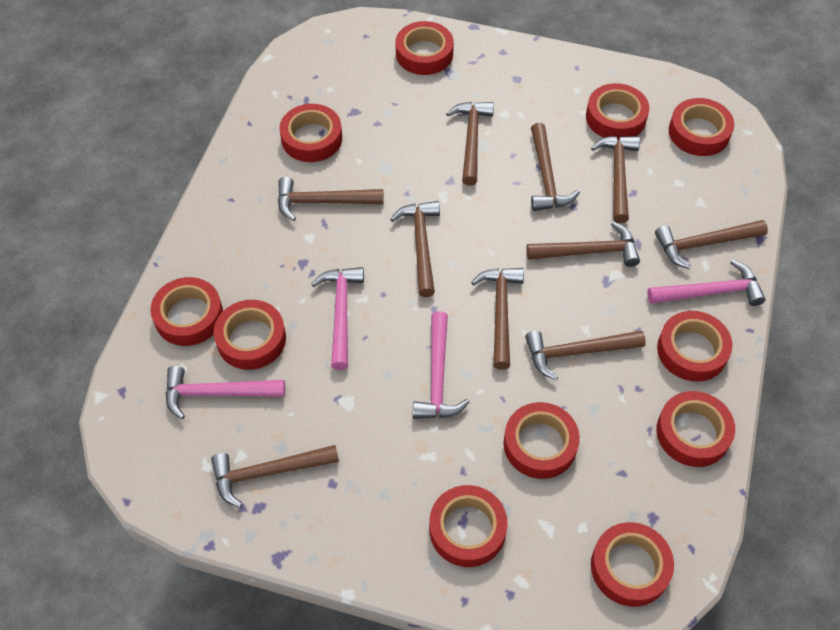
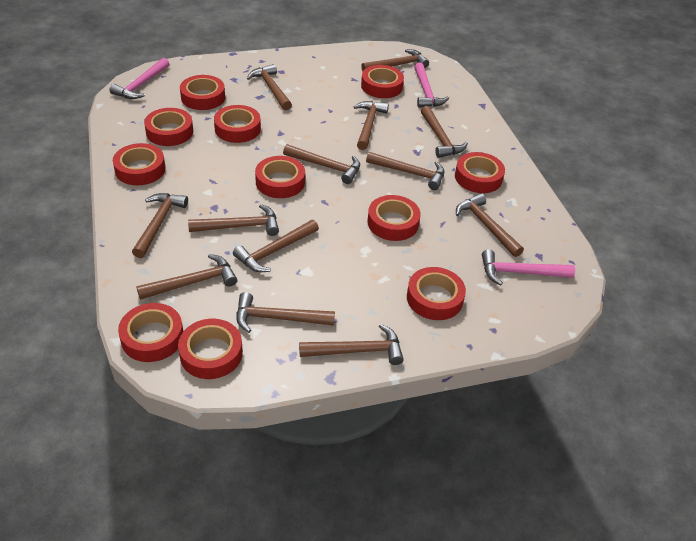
brown hammer: 10 -> 13
pink hammer: 4 -> 3

